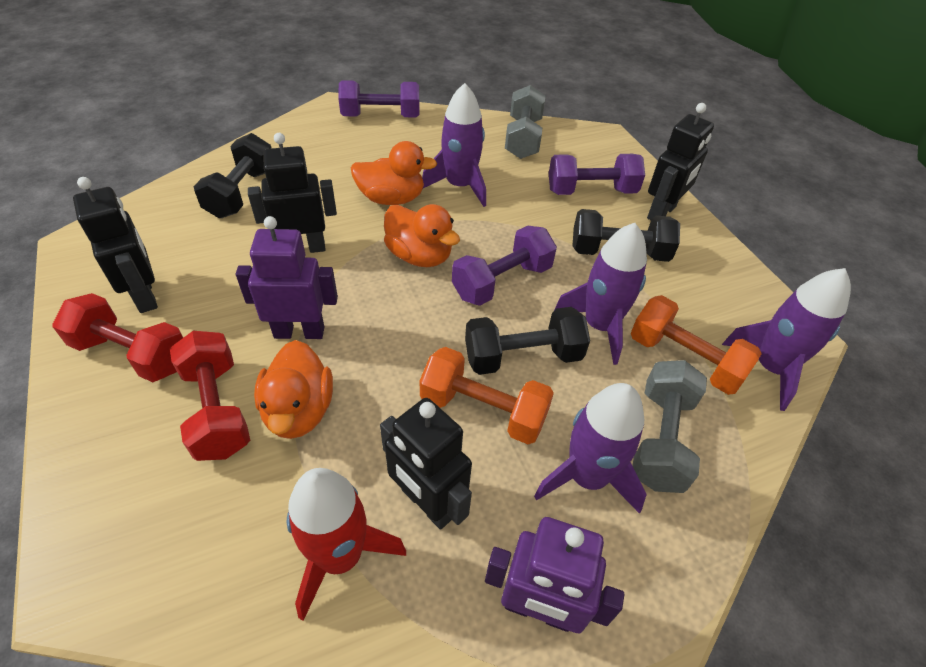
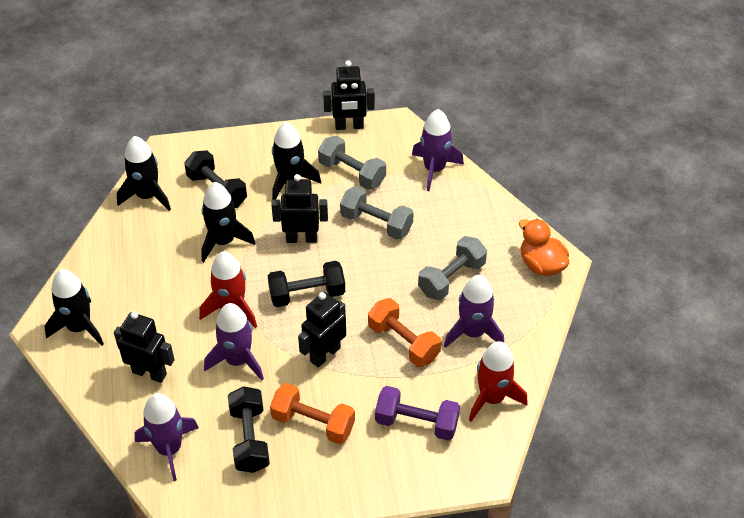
black rocket: 0 -> 4
grey dumbbell: 2 -> 3
orange duck: 3 -> 1
purple dumbbell: 3 -> 1
purple robot: 2 -> 0
red dumbbell: 2 -> 0
red rocket: 1 -> 2

